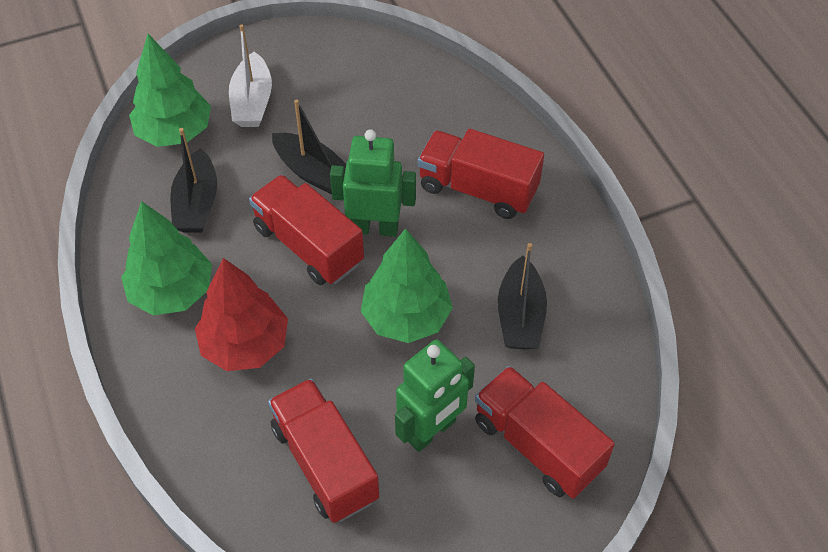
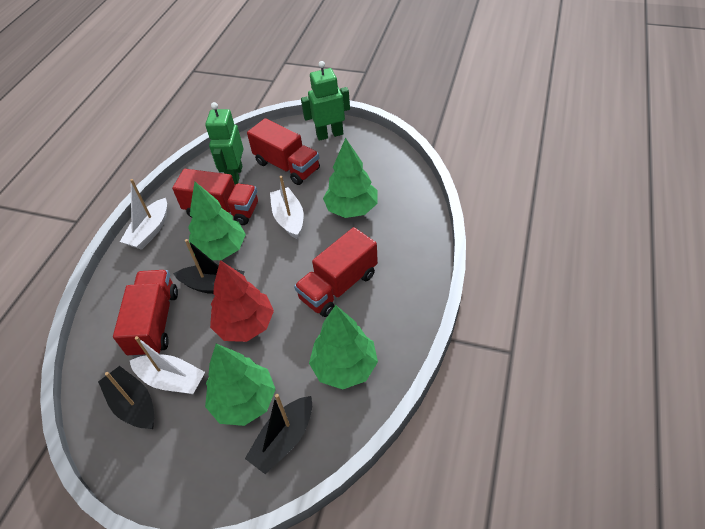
green tree: 3 -> 4
white boat: 1 -> 3

